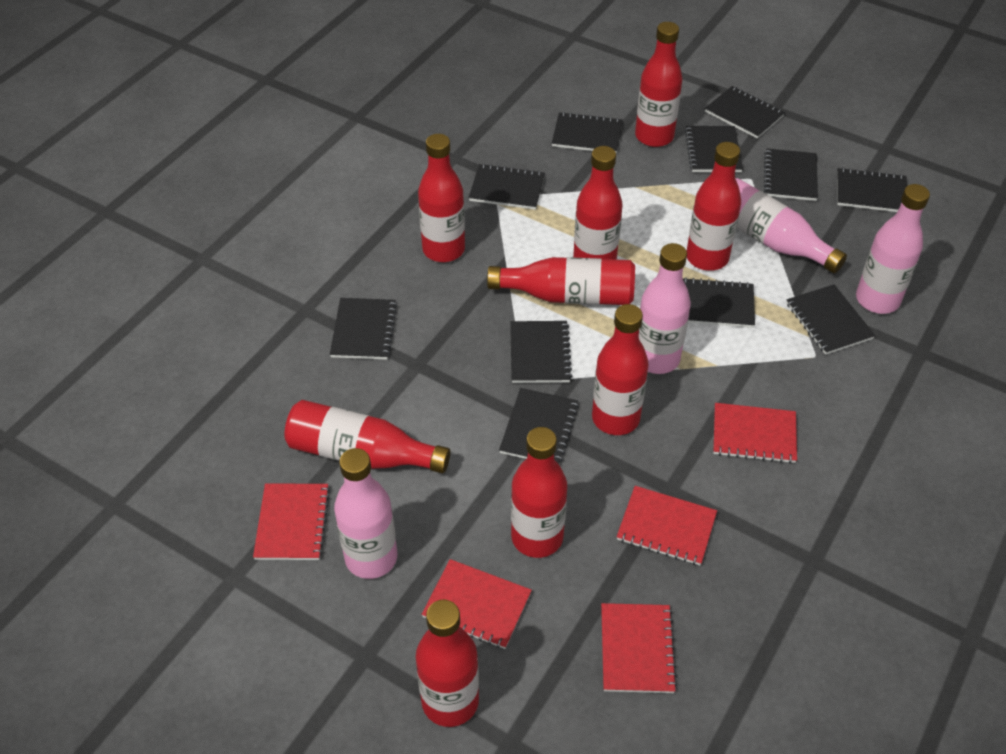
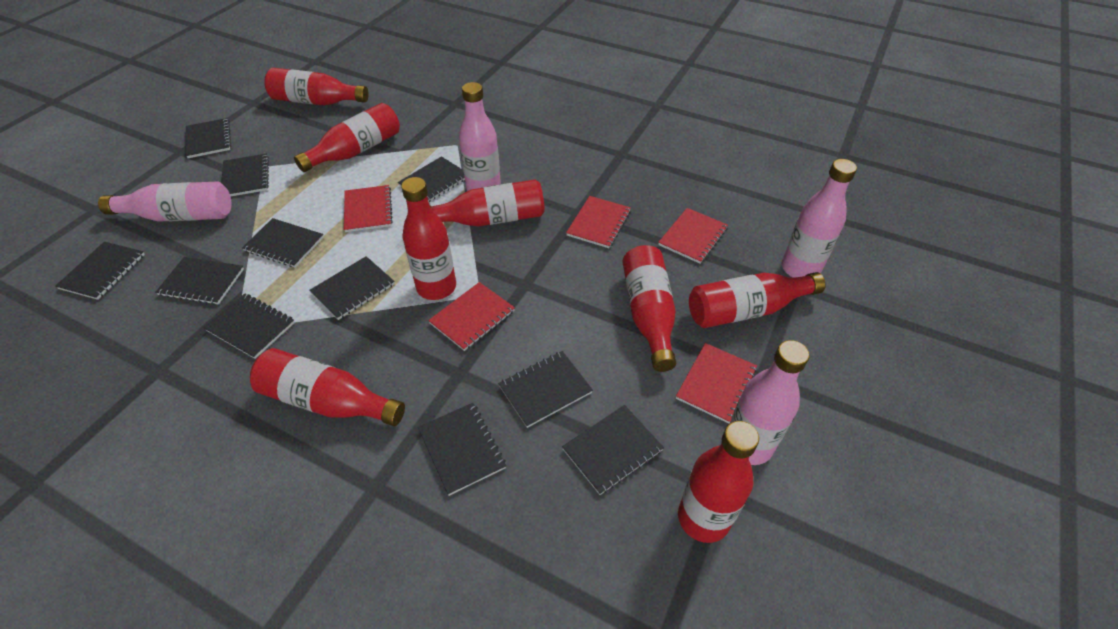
red bottle: 9 -> 8

